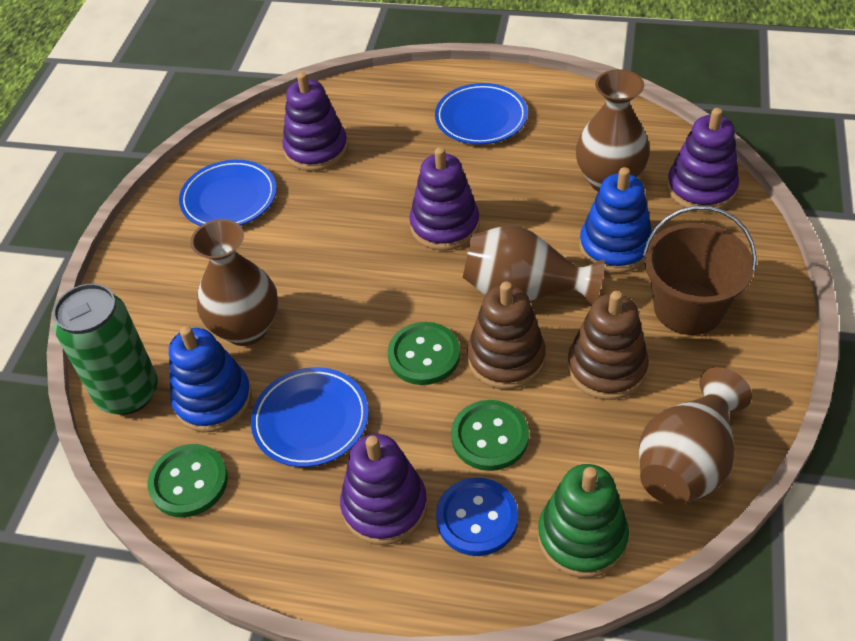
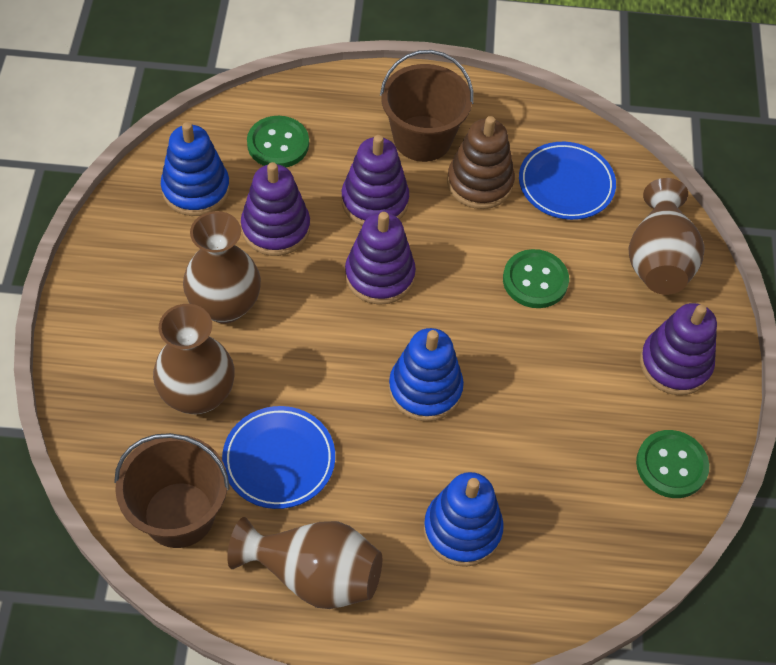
blue button: 1 -> 0
blue plate: 3 -> 2
blue stacking toy: 2 -> 3
brown bucket: 1 -> 2
brown stacking toy: 2 -> 1
green can: 1 -> 0
green stacking toy: 1 -> 0

